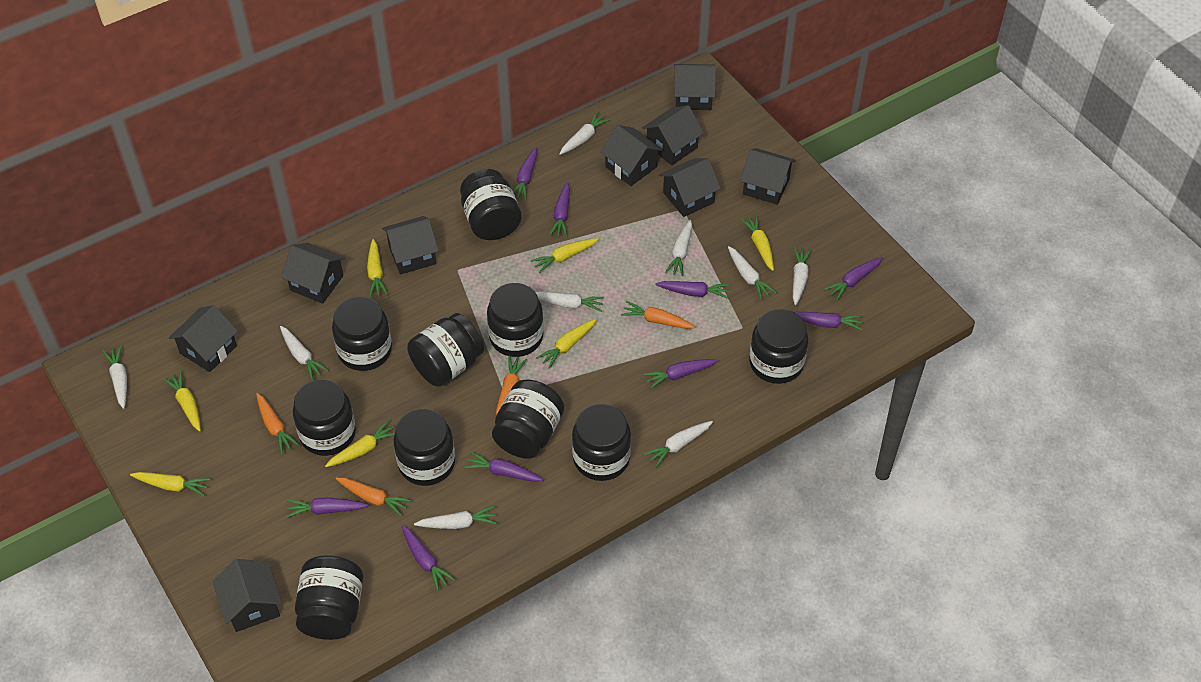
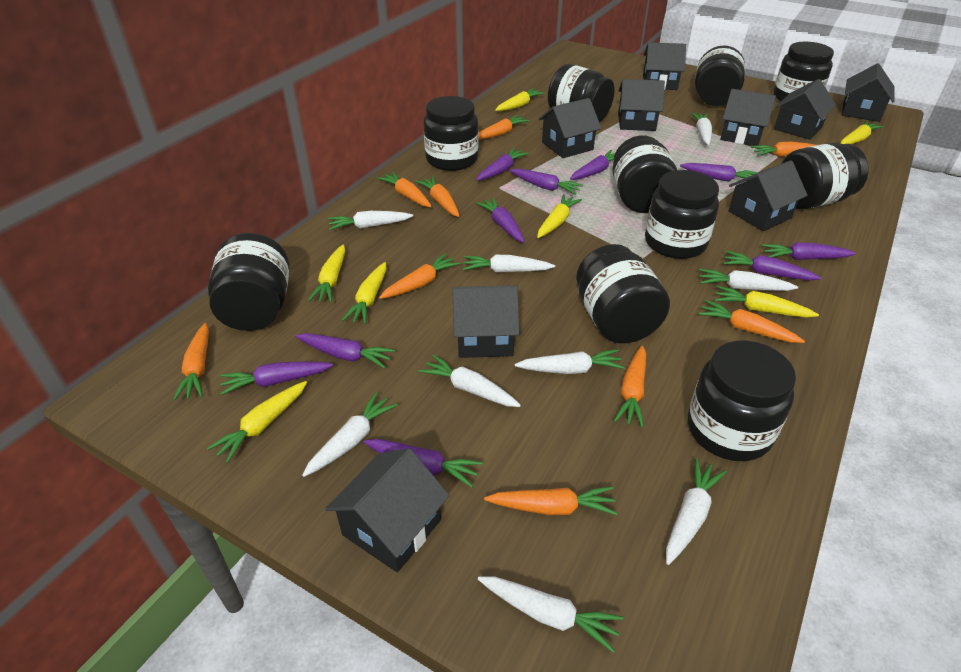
orange carrot: 4 -> 9
purple carrot: 9 -> 10

